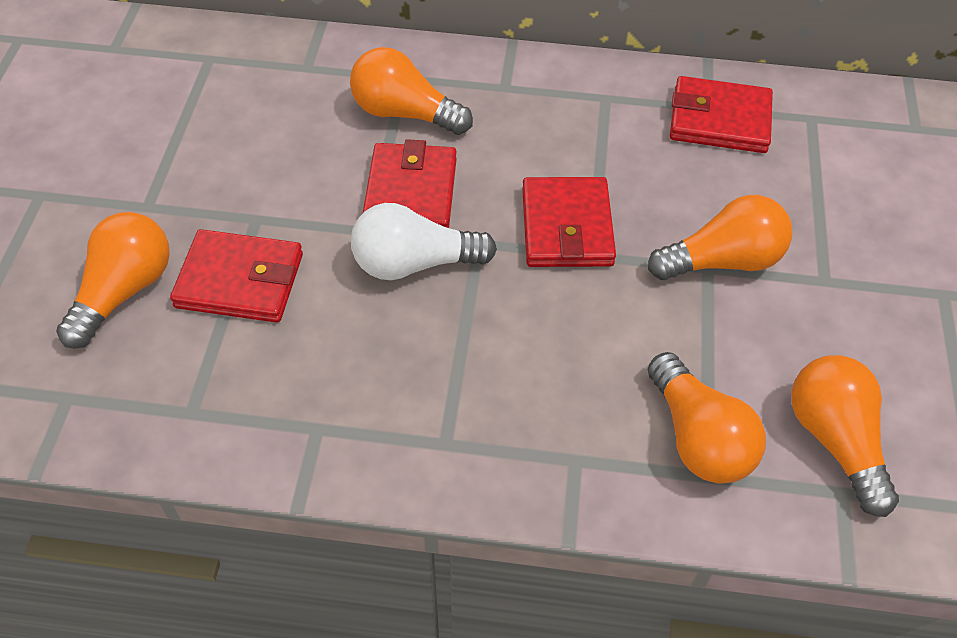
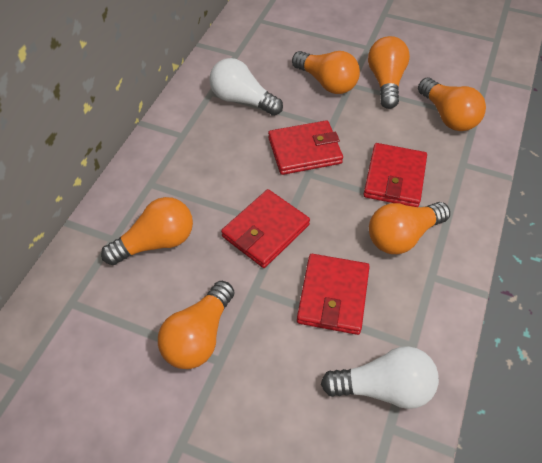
orange light bulb: 5 -> 6
white light bulb: 1 -> 2

